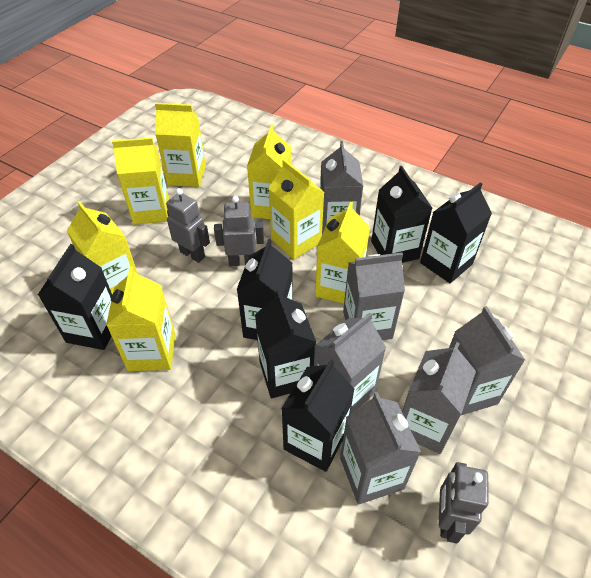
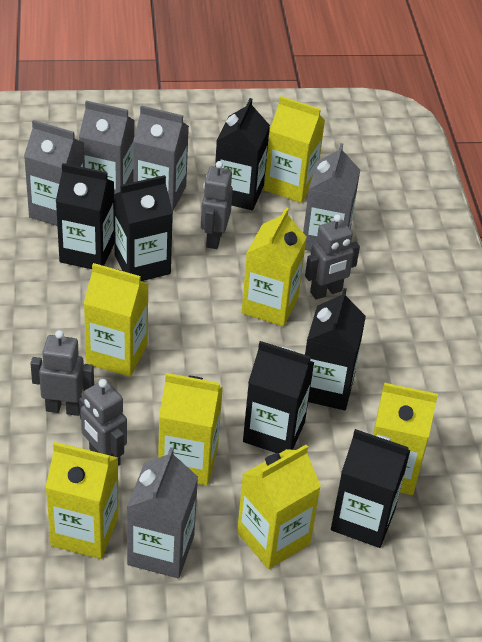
grey carton: 6 -> 5
grey robot: 3 -> 4

